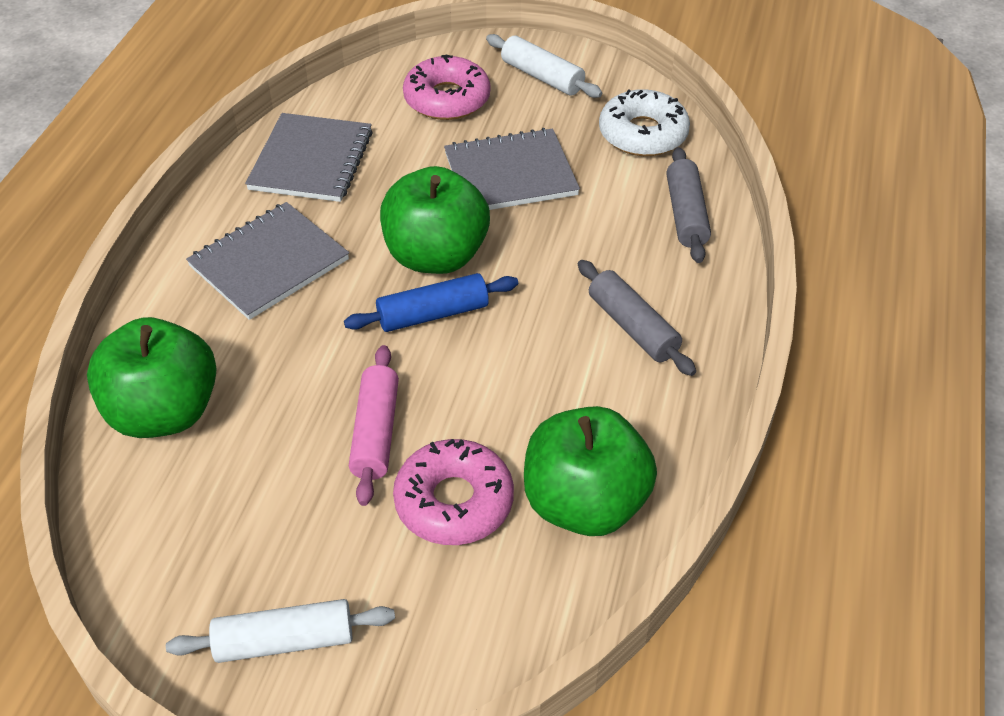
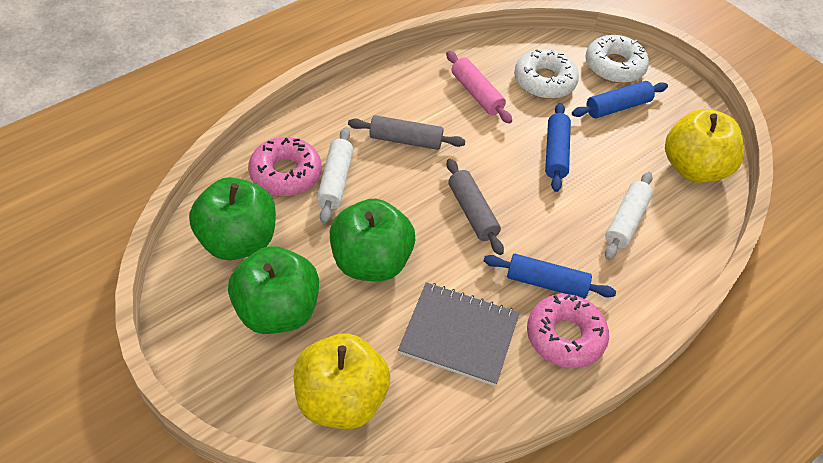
blue rolling pin: 1 -> 3
grey notebook: 3 -> 1
white donut: 1 -> 2
yellow apple: 0 -> 2

